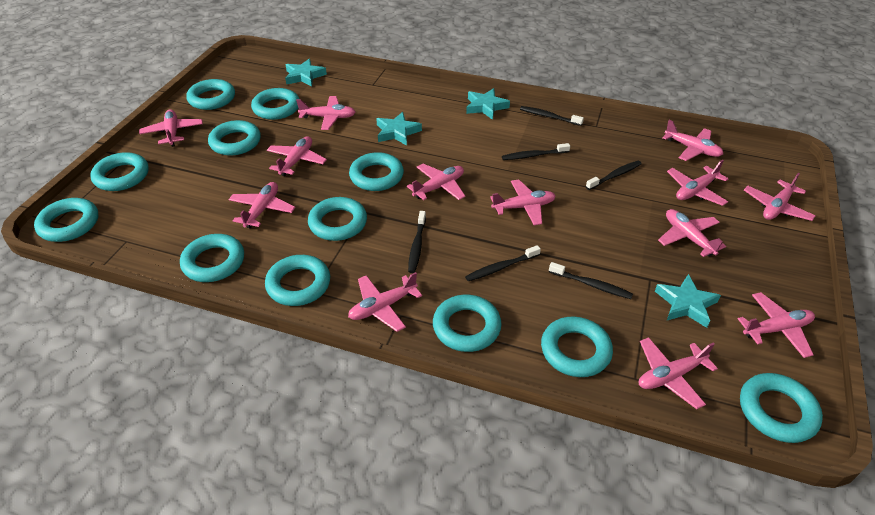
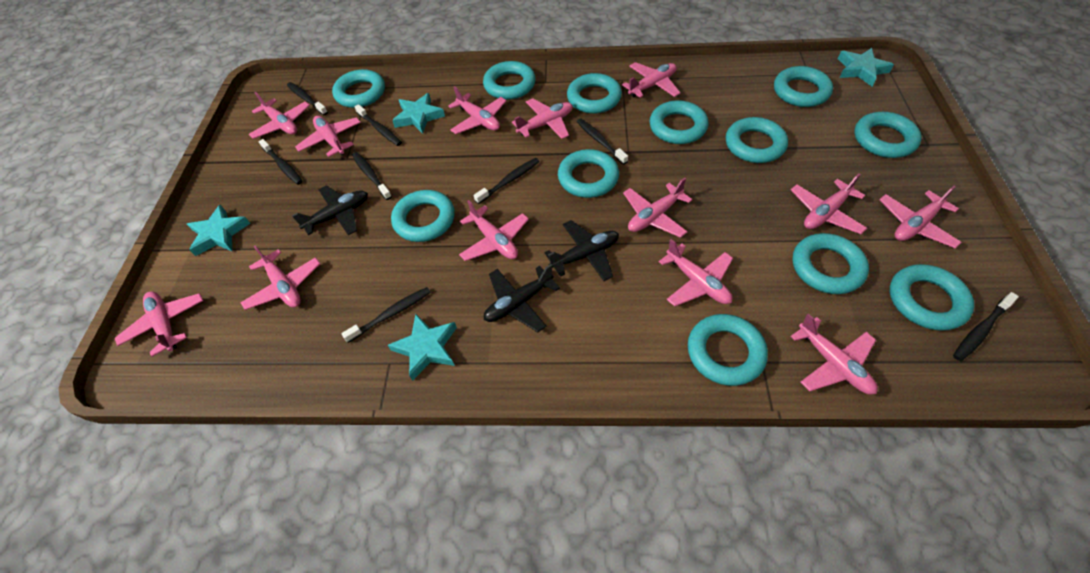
black plane: 0 -> 3
black toothbrush: 6 -> 8

